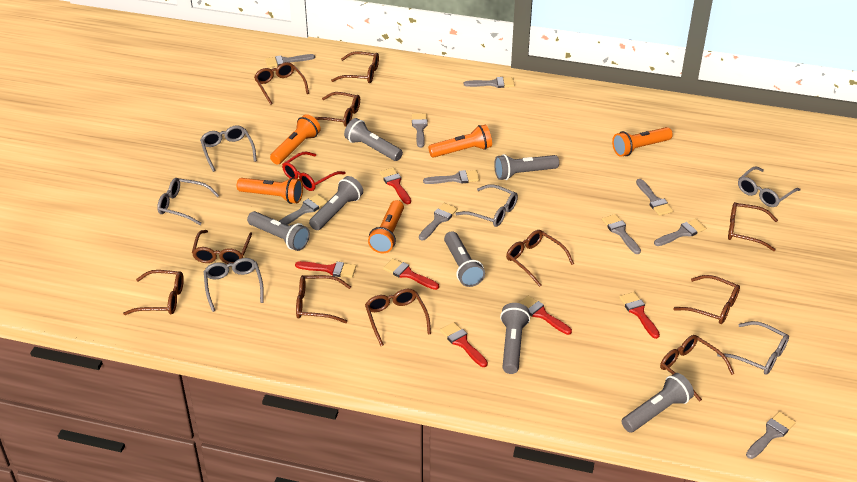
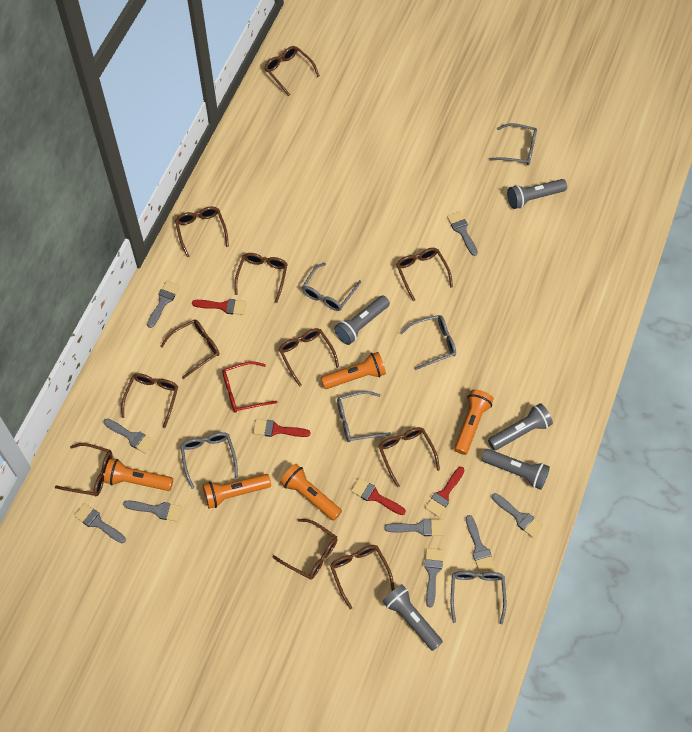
grey brush: 10 -> 9
grey flashlight: 7 -> 5
red brush: 6 -> 4

